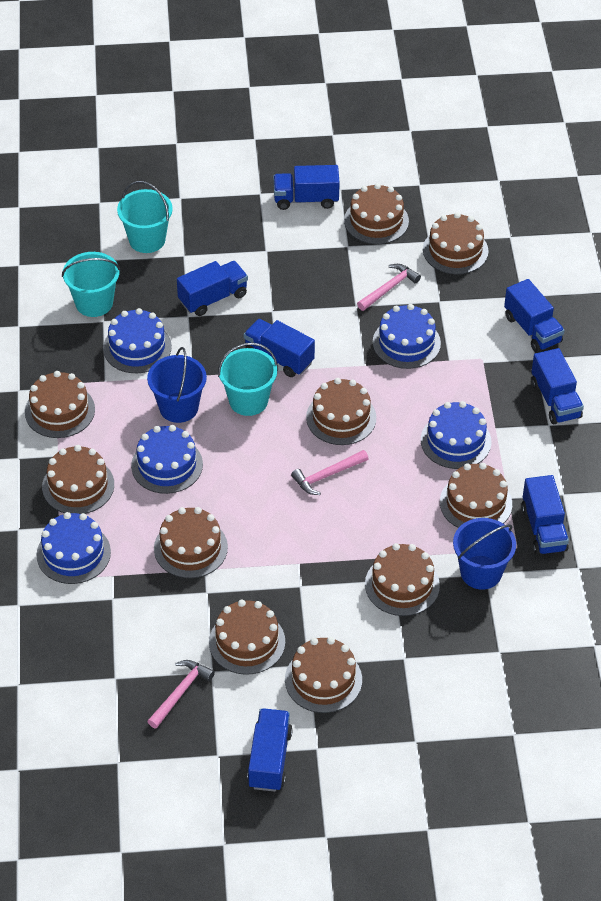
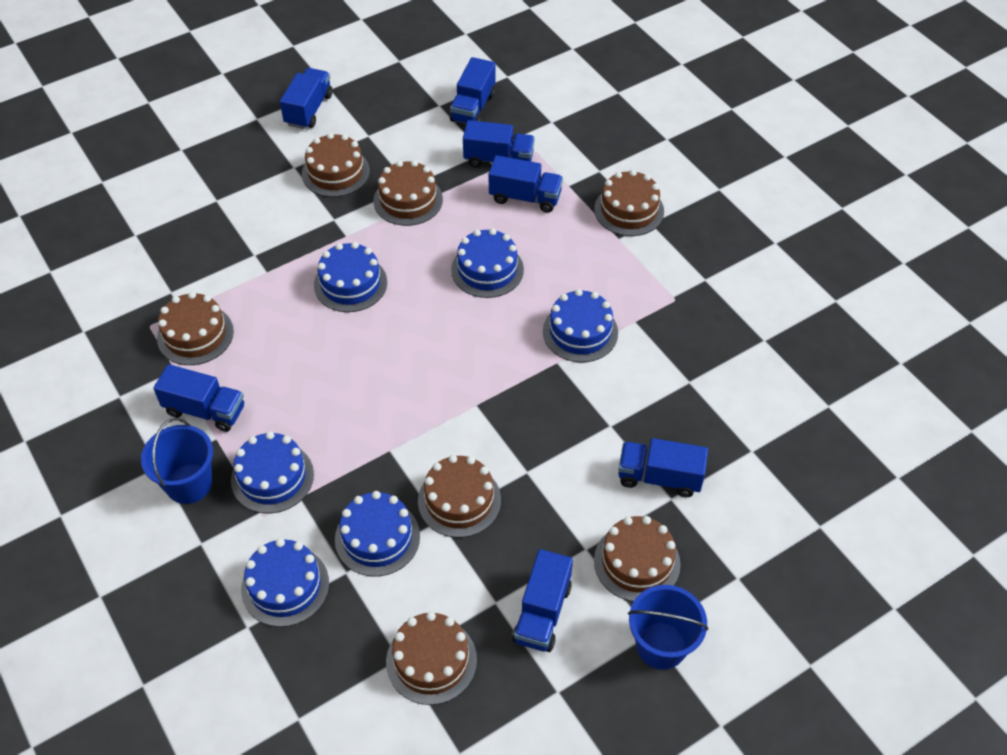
blue cake: 5 -> 6
brown cake: 10 -> 7
pink hammer: 3 -> 0
turquoise bucket: 3 -> 0

